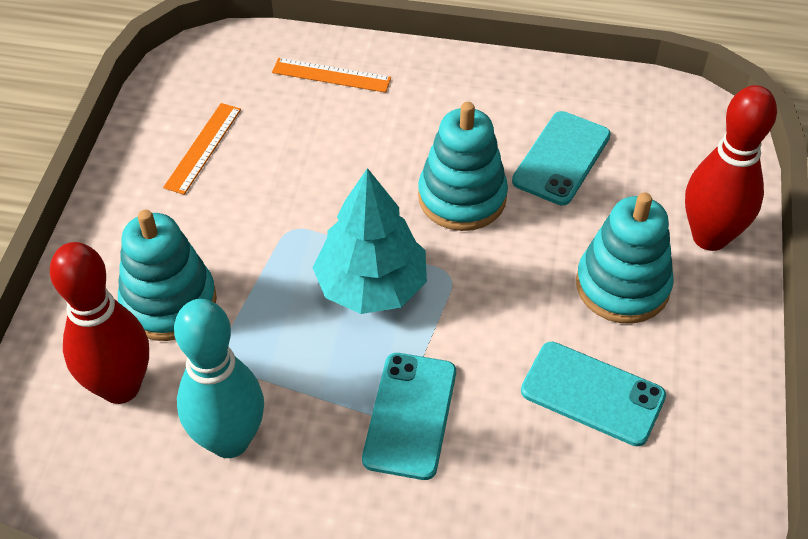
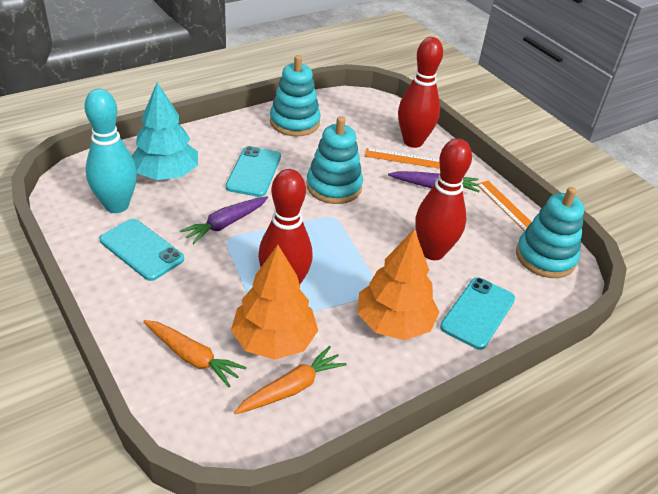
orange carrot: 0 -> 2
orange tree: 0 -> 2
purple carrot: 0 -> 2
red bowling pin: 2 -> 3

